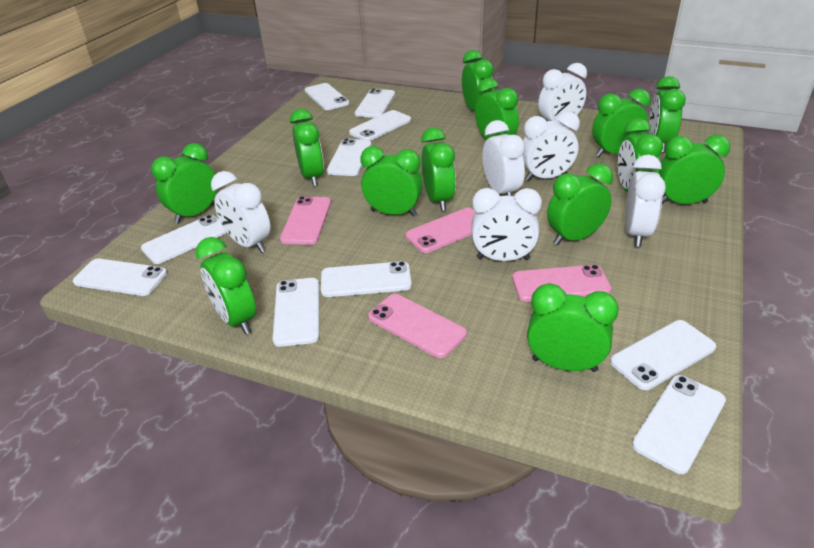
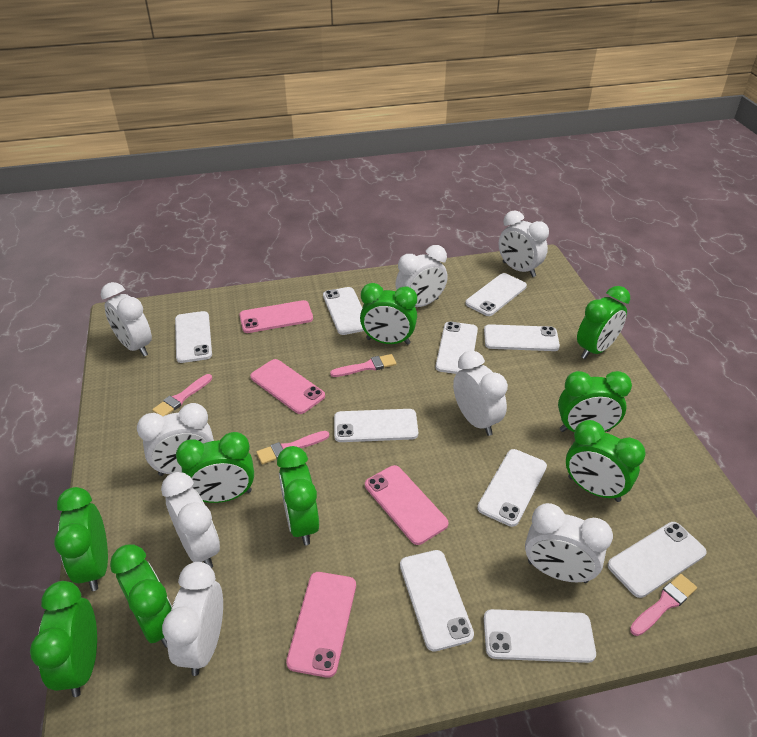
green clock: 13 -> 9
pink brush: 0 -> 4
white clock: 6 -> 8

